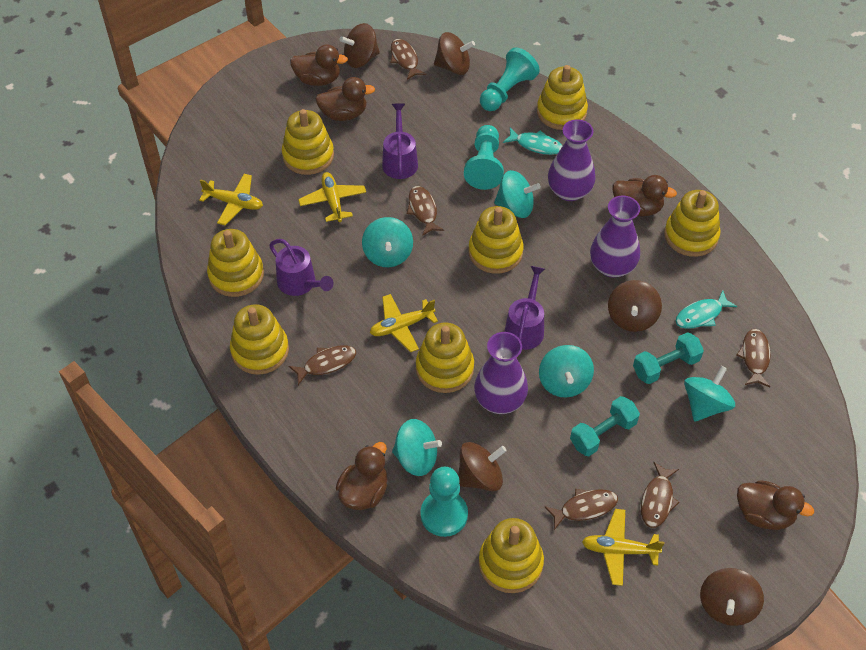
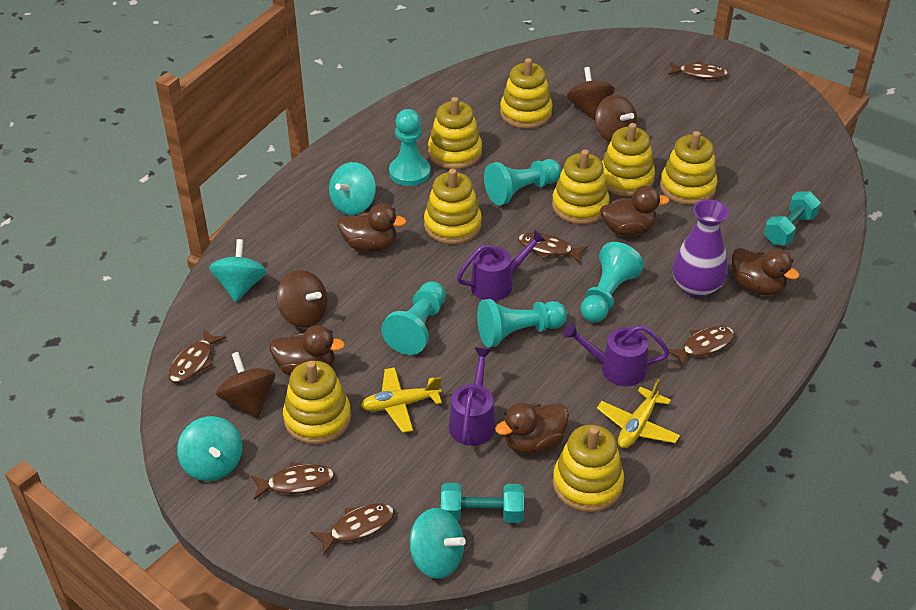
brown spinning top: 5 -> 4
purple vase: 3 -> 1
turquoise fish: 2 -> 0
turquoise pawn: 3 -> 5
turquoise spinning top: 5 -> 4
yellow plane: 4 -> 2

